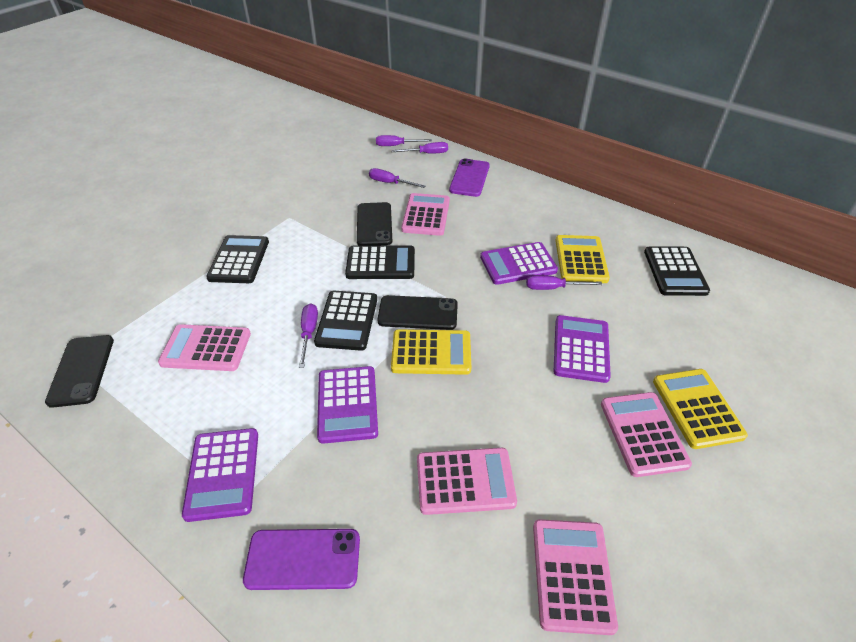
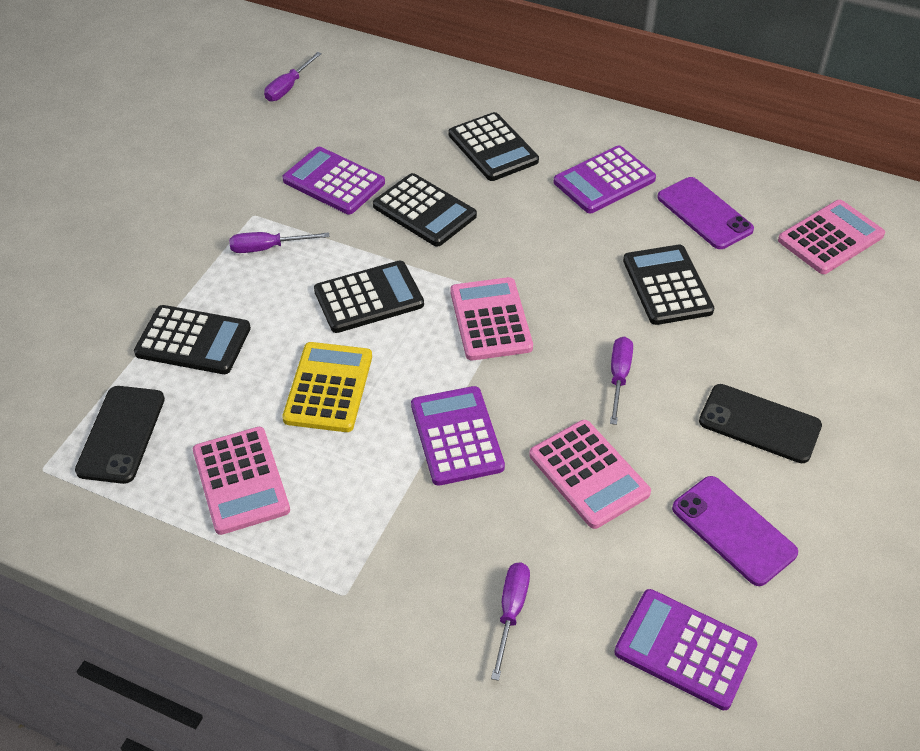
black calculator: 4 -> 5
black phone: 3 -> 2
pink calculator: 5 -> 4
purple screwdriver: 5 -> 4
yellow calculator: 3 -> 1

